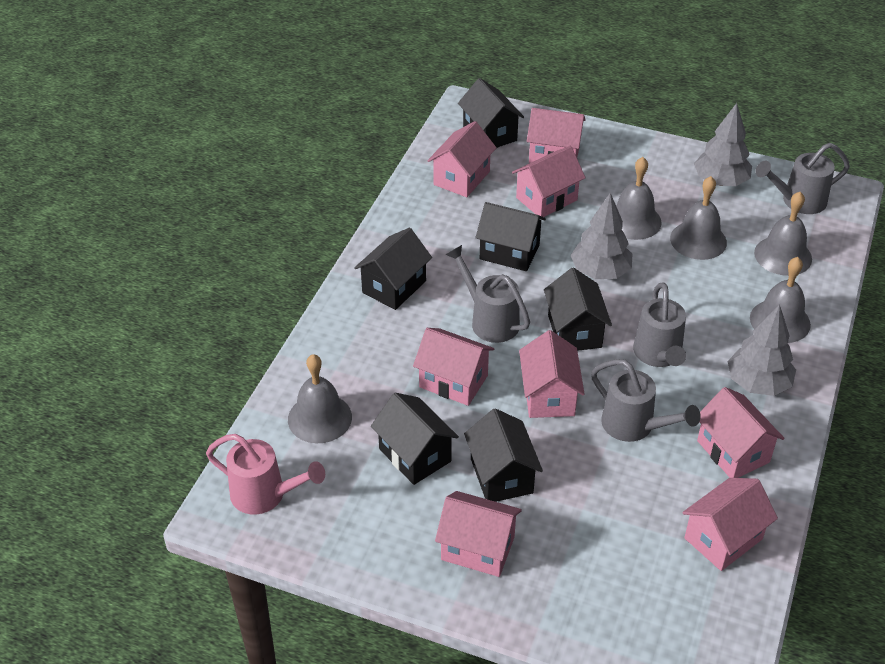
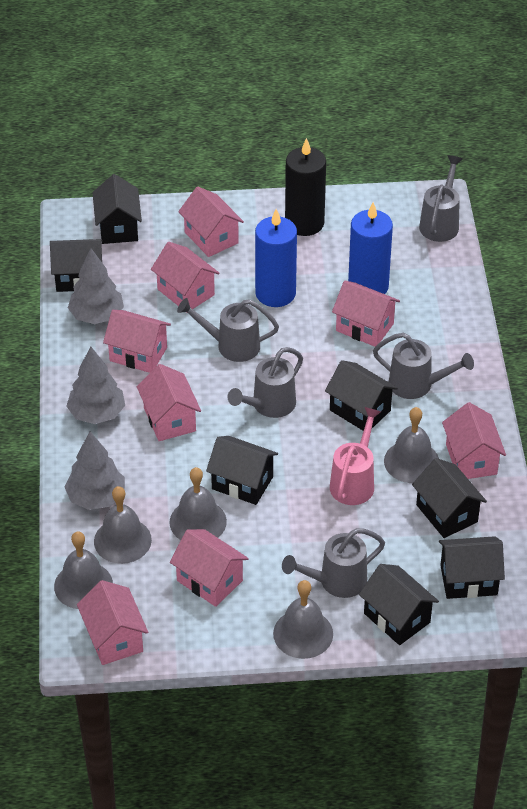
black candle: 0 -> 1
black house: 6 -> 7
blue candle: 0 -> 2
grey watering can: 4 -> 5

